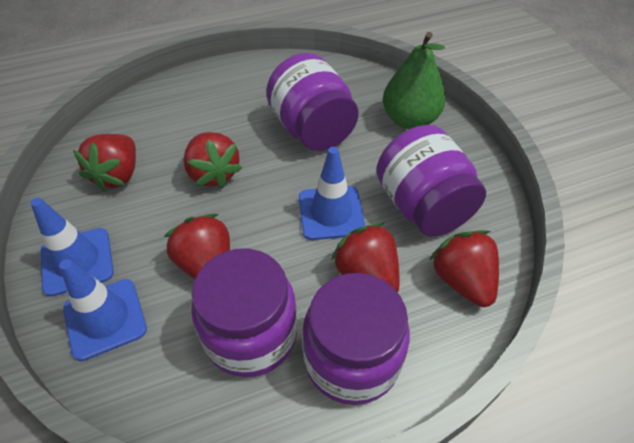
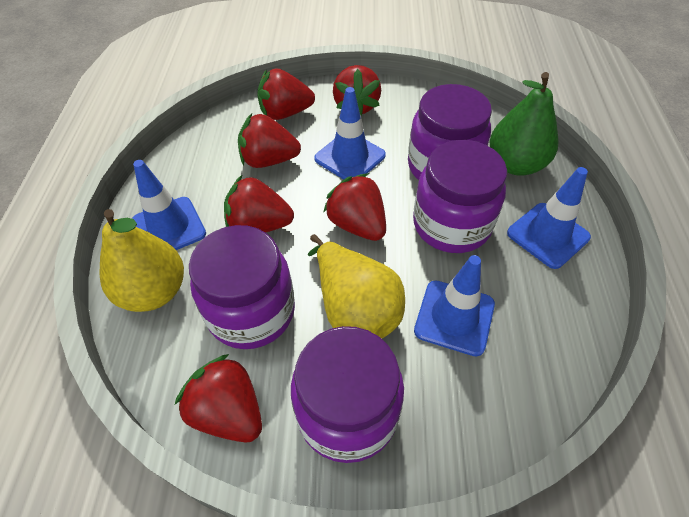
blue traffic cone: 3 -> 4
red strawberry: 5 -> 6
yellow pear: 0 -> 2

